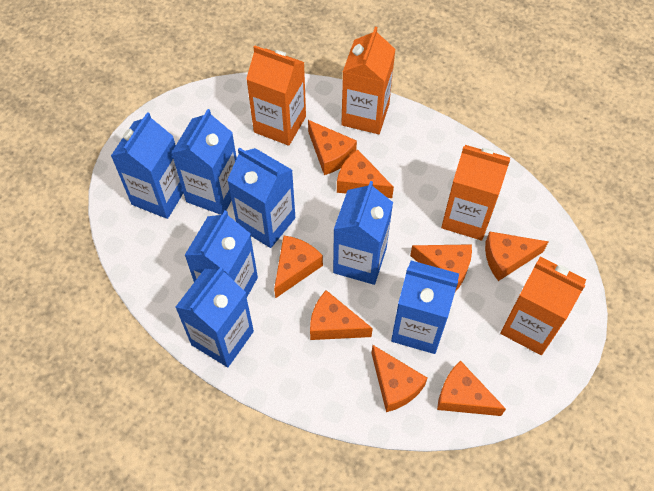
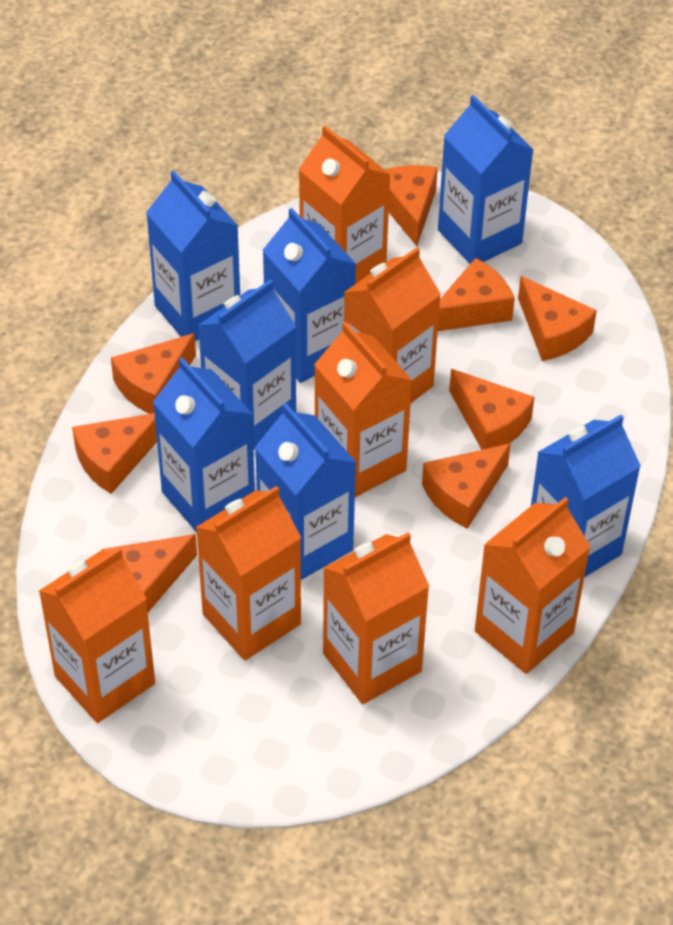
orange carton: 4 -> 7

